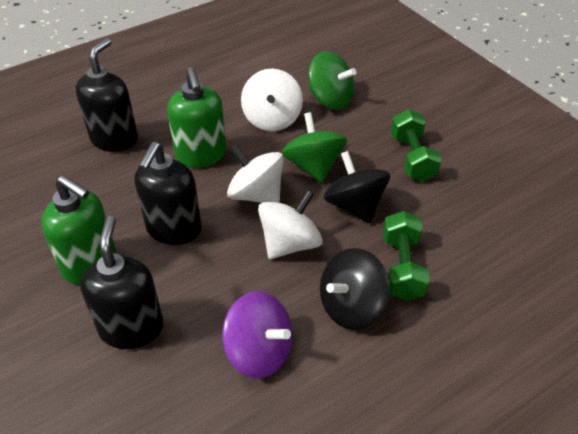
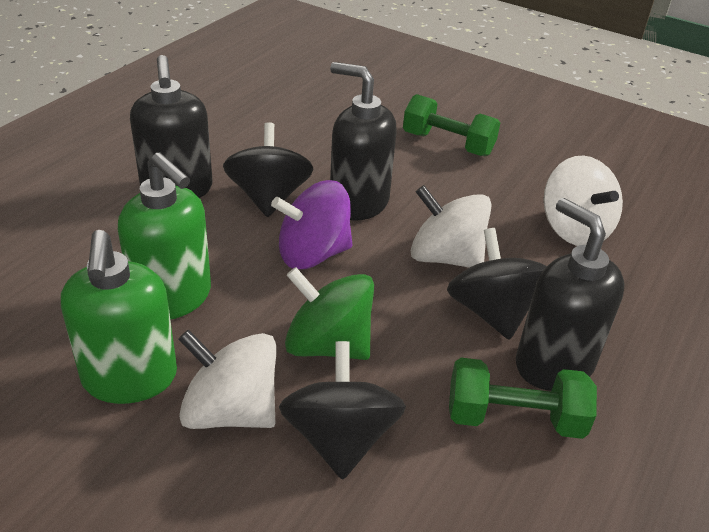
black spinning top: 2 -> 3
green spinning top: 2 -> 1

